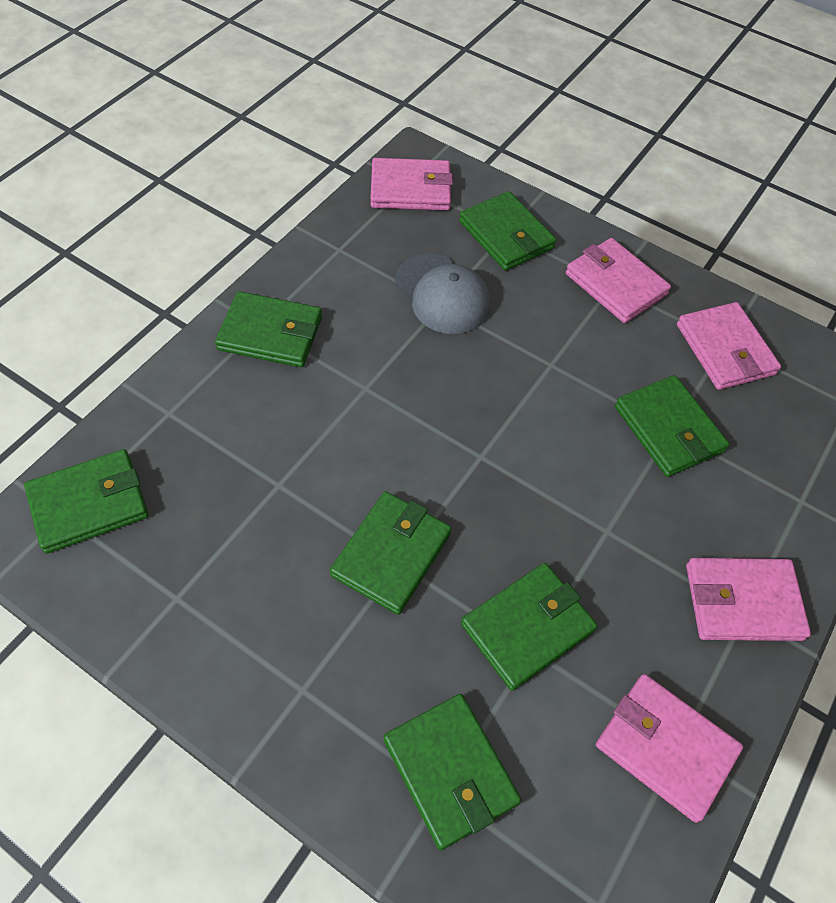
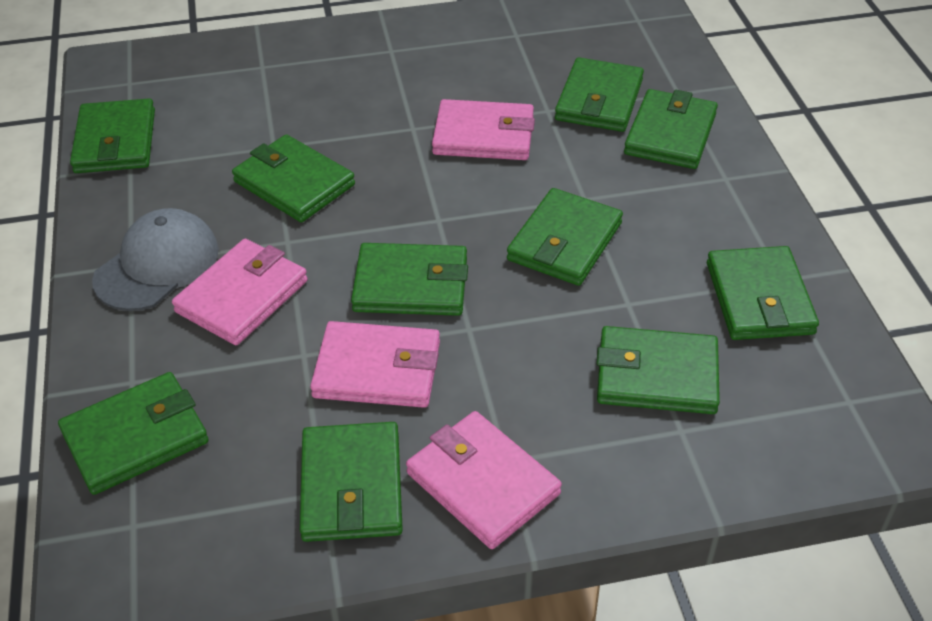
green wallet: 7 -> 10
pink wallet: 5 -> 4

